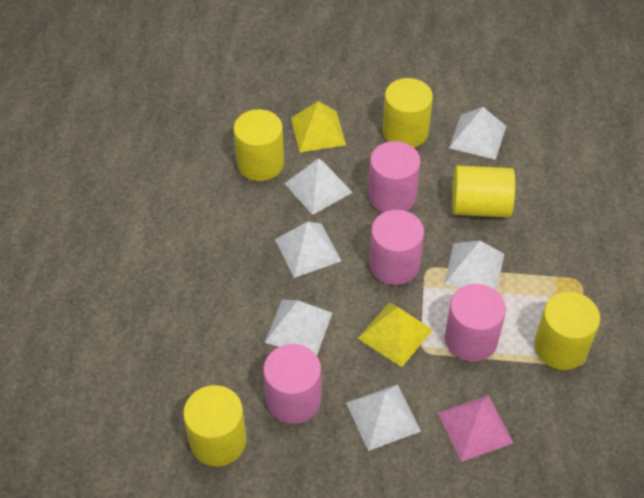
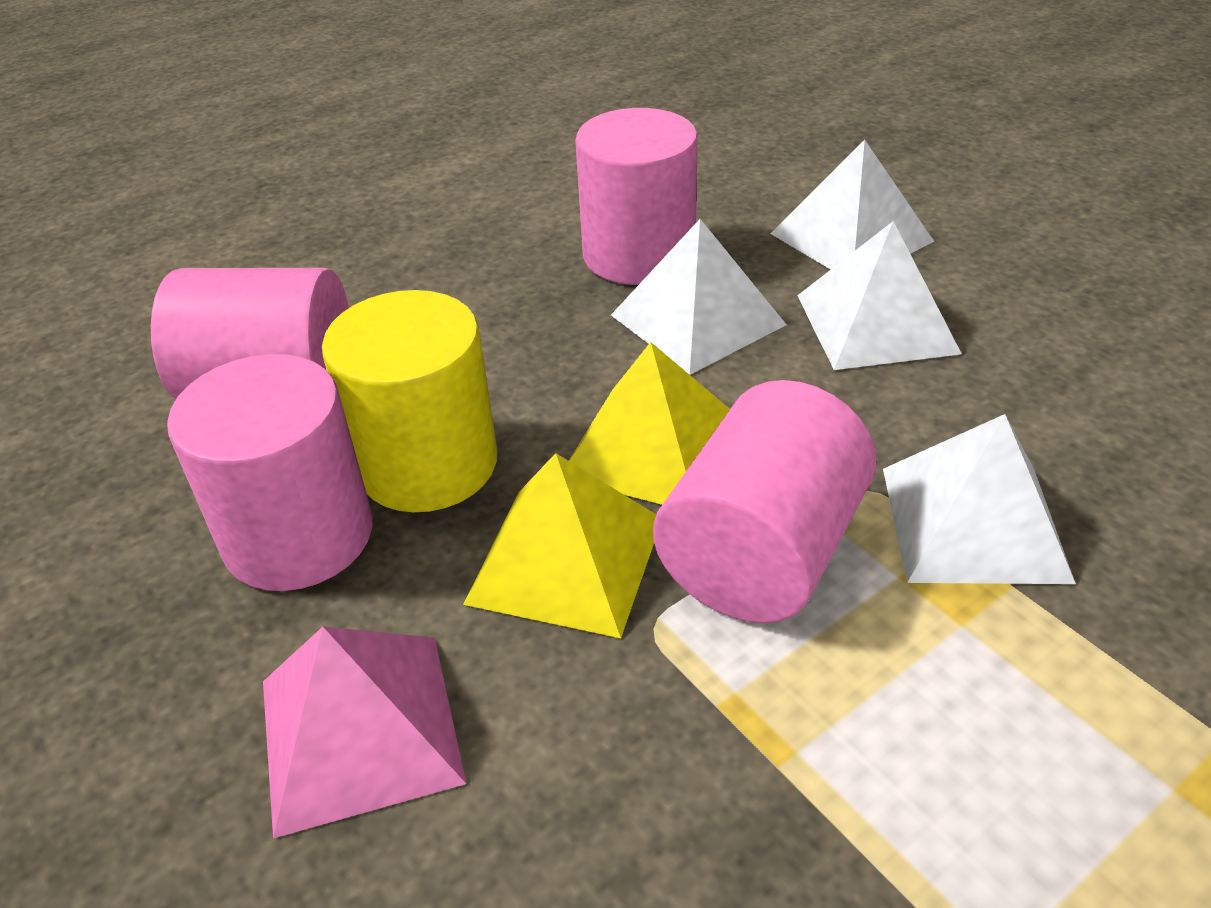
white pyramid: 6 -> 4
yellow cylinder: 5 -> 1

